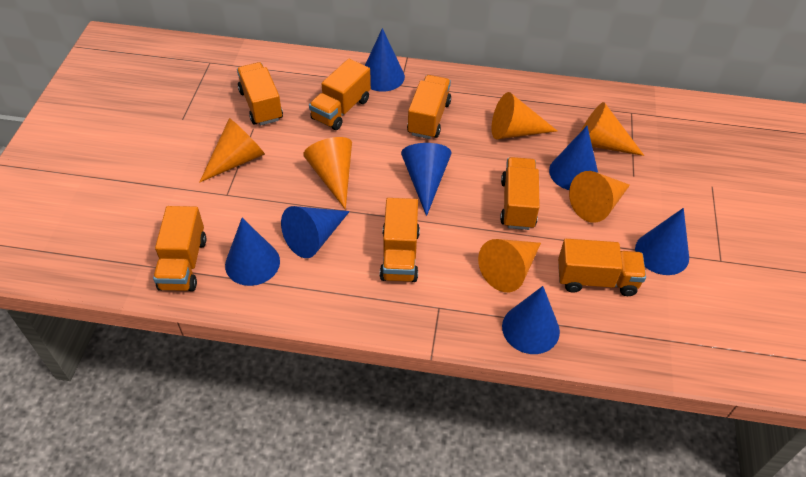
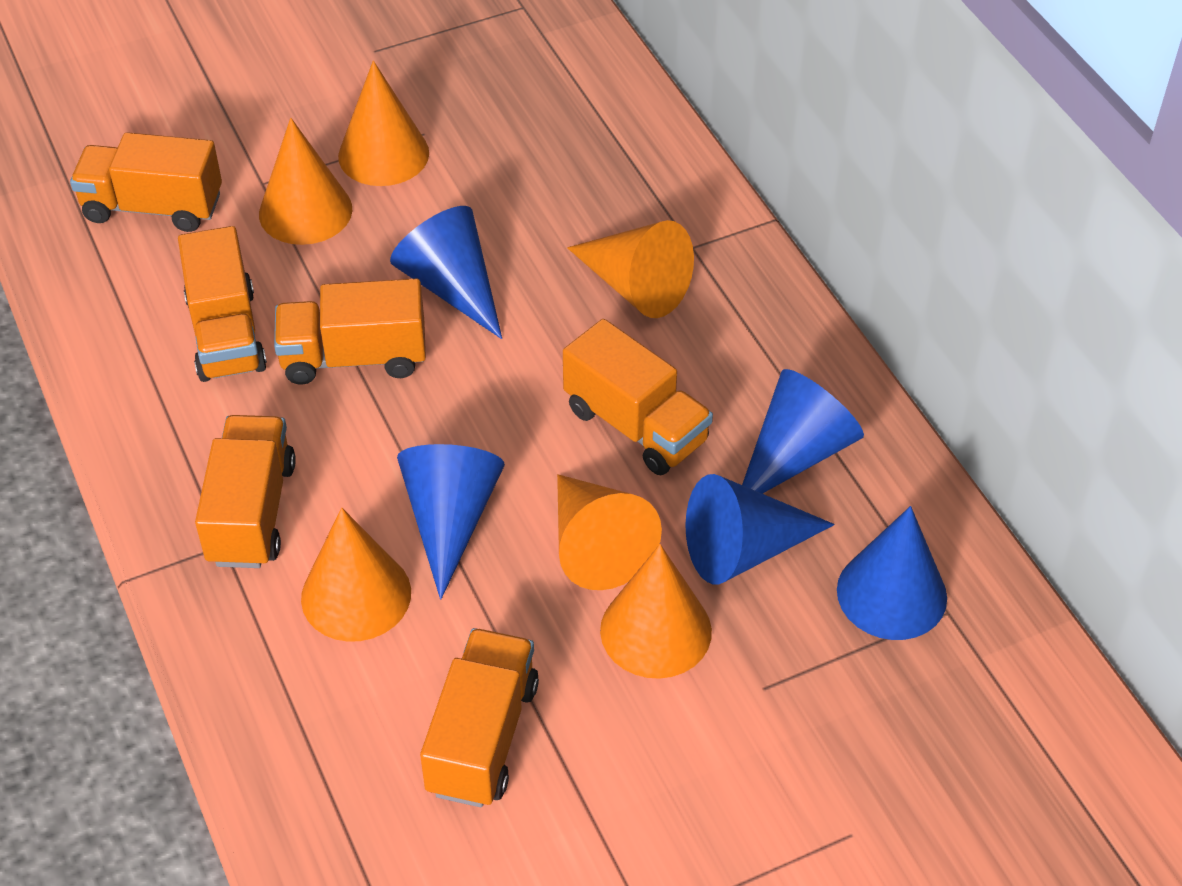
blue cone: 7 -> 5
orange truck: 7 -> 6

